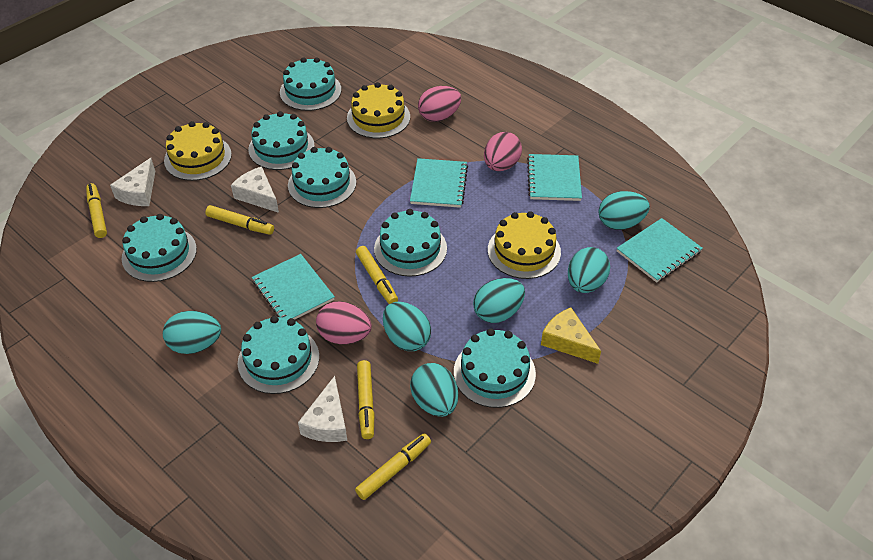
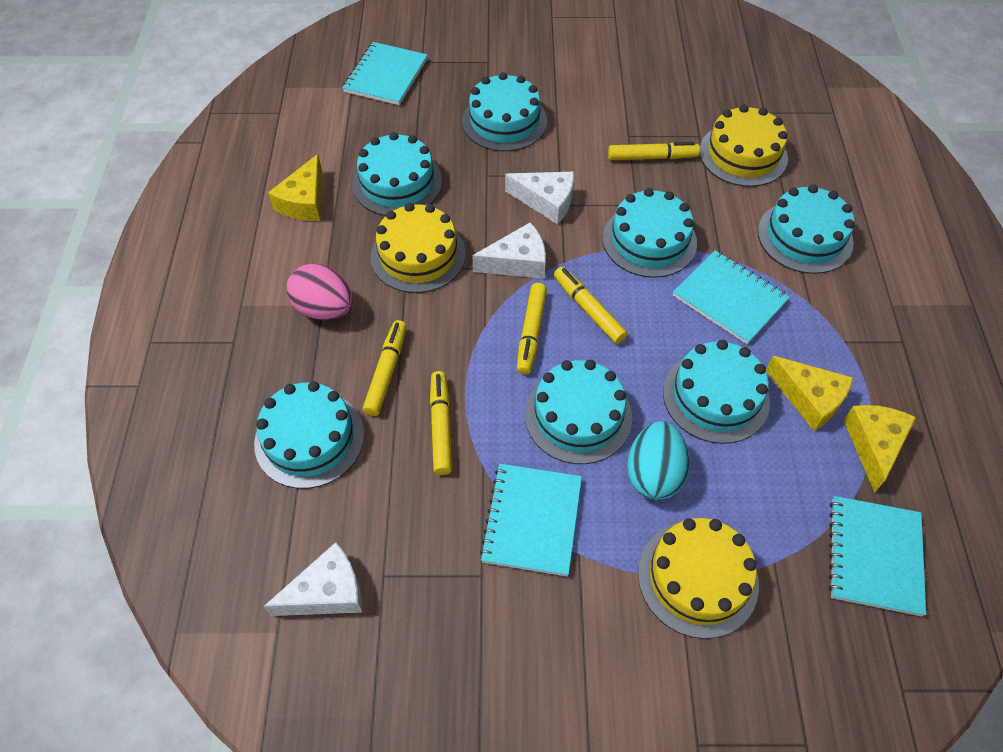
pink egg: 3 -> 1
turquoise egg: 6 -> 1
yellow cheese: 1 -> 3

